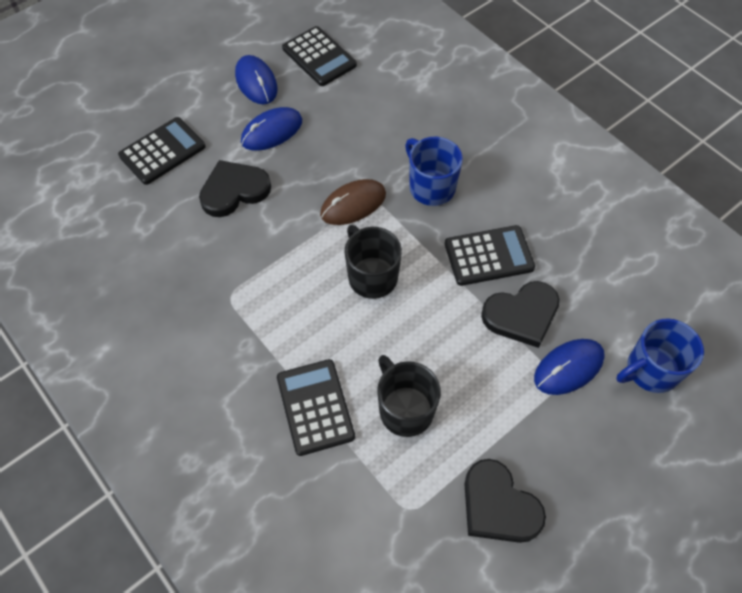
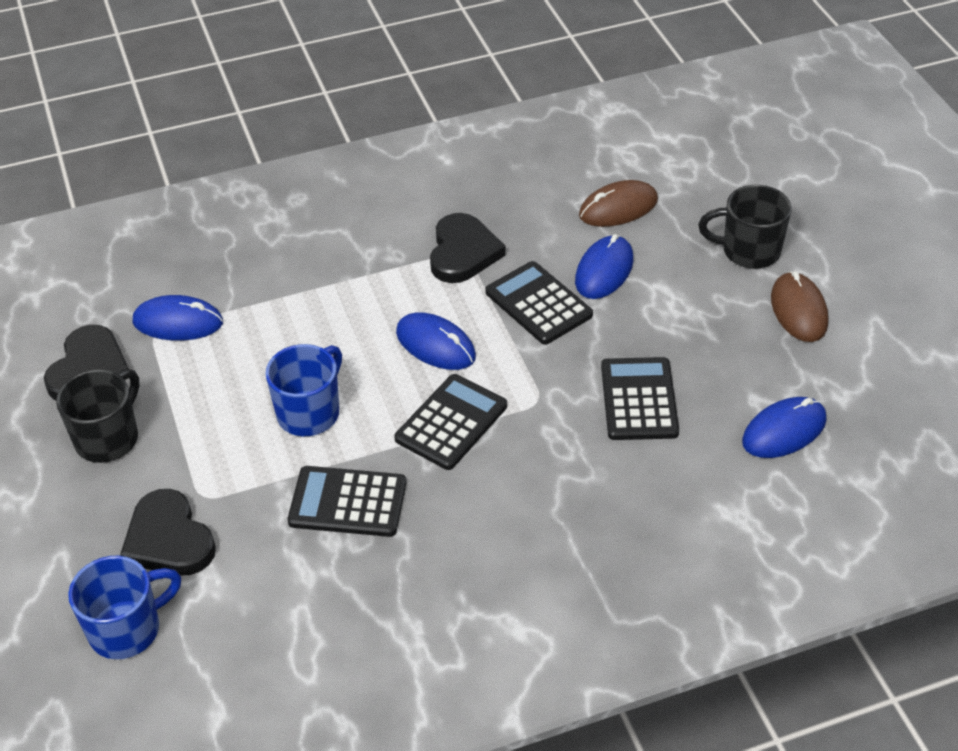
blue mouse: 3 -> 4
brown mouse: 1 -> 2

